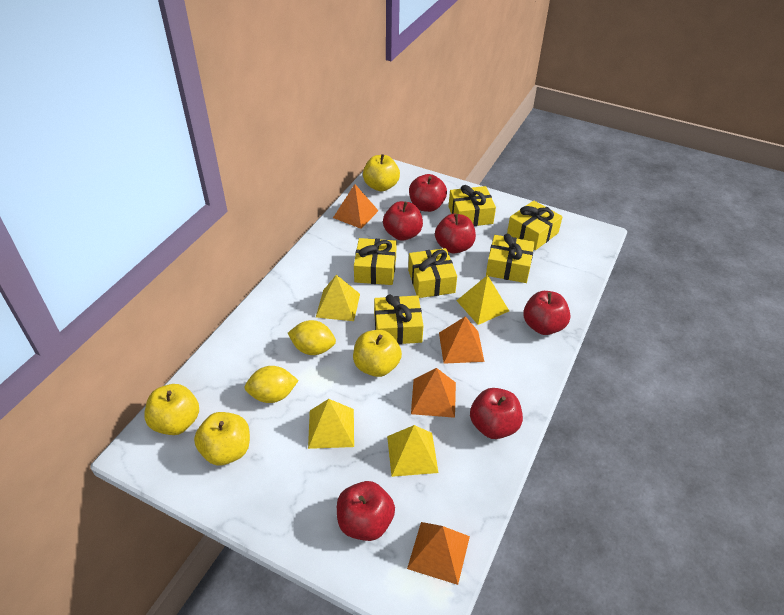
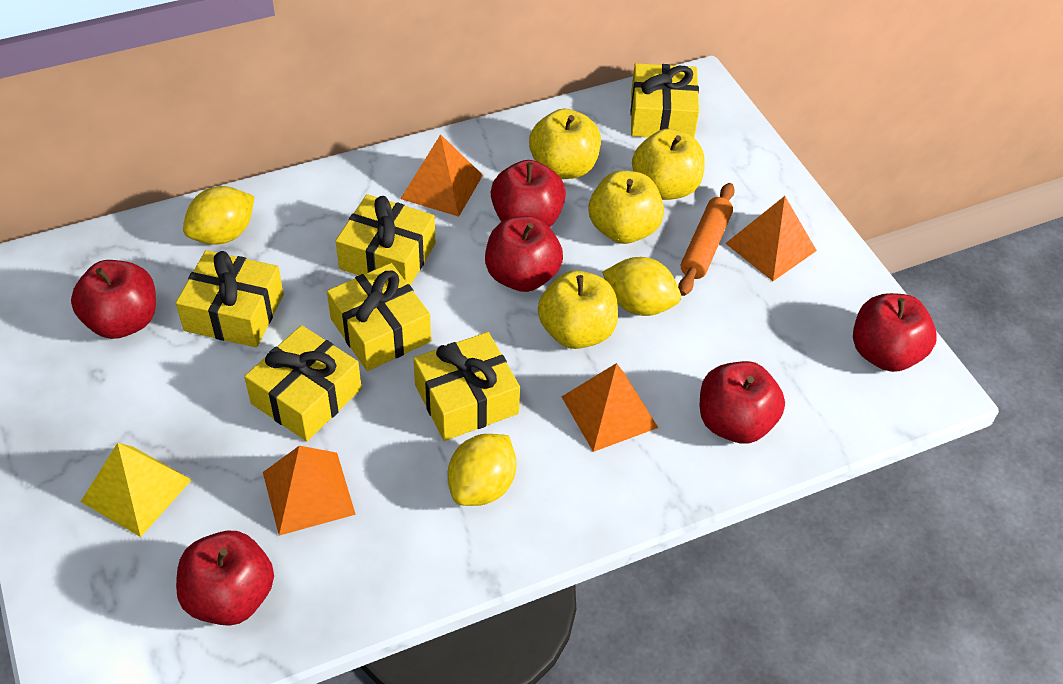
orange rolling pin: 0 -> 1
yellow lemon: 2 -> 3
yellow pyramid: 4 -> 1

